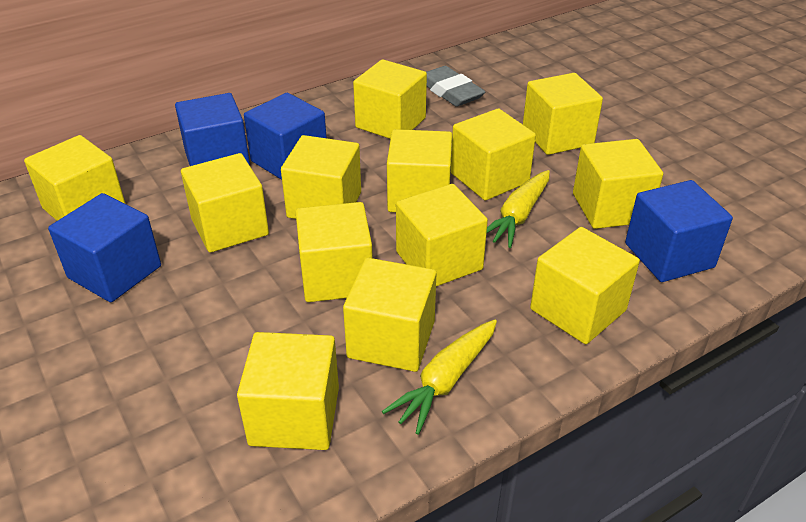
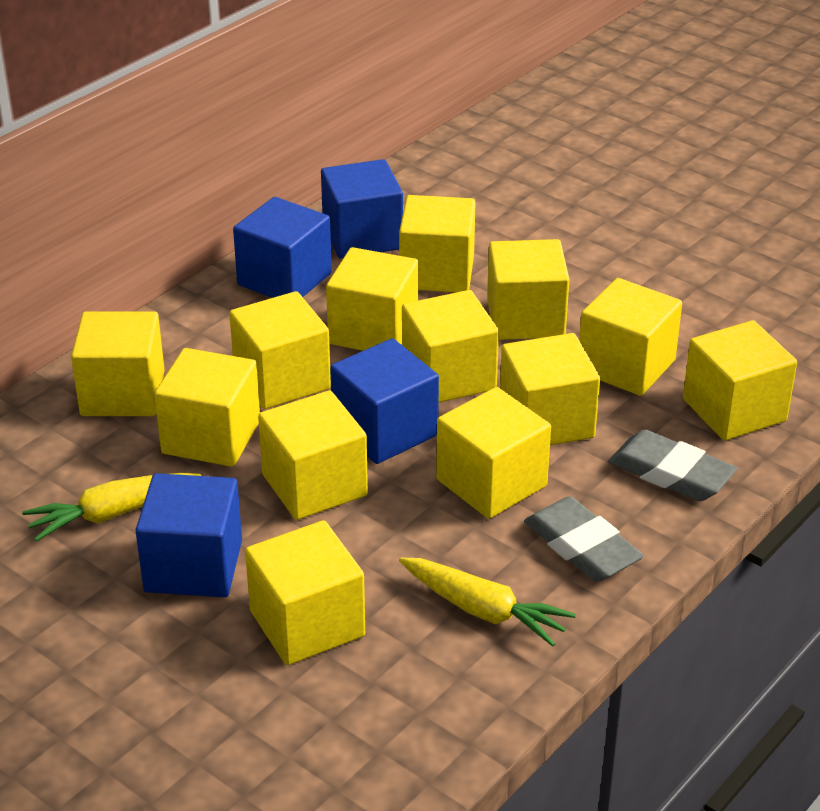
grey eraser: 1 -> 2

